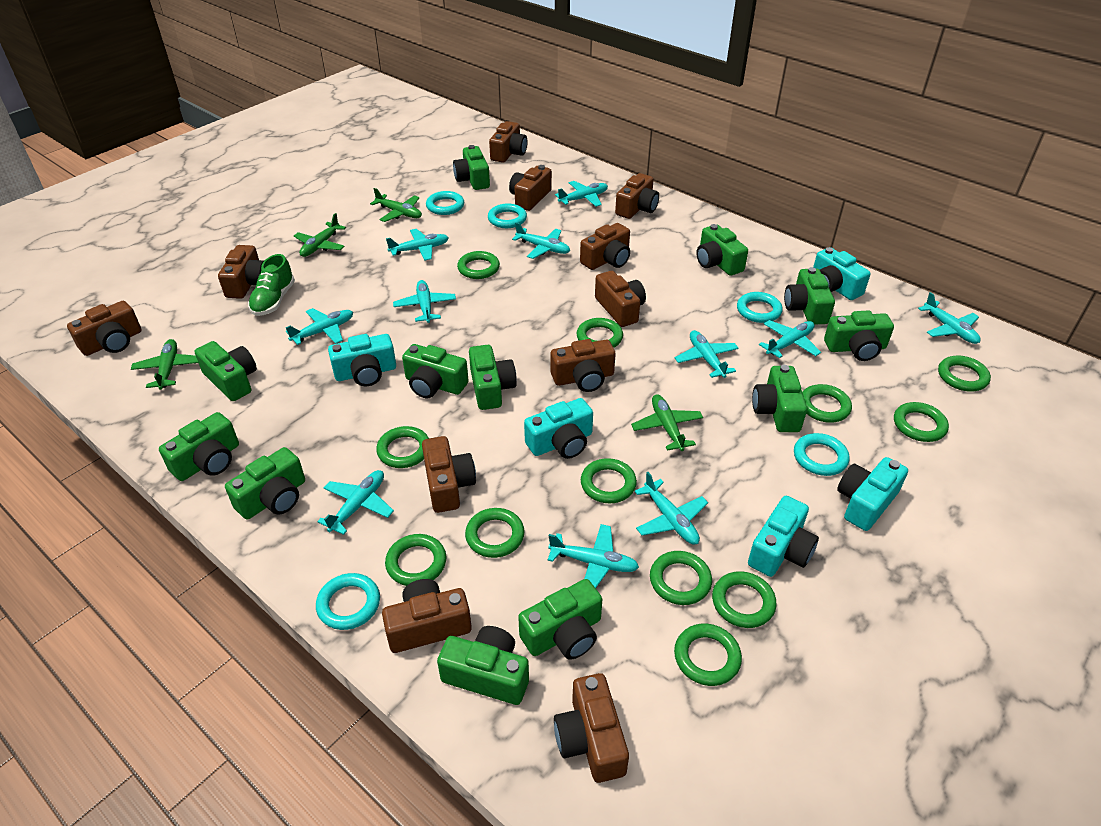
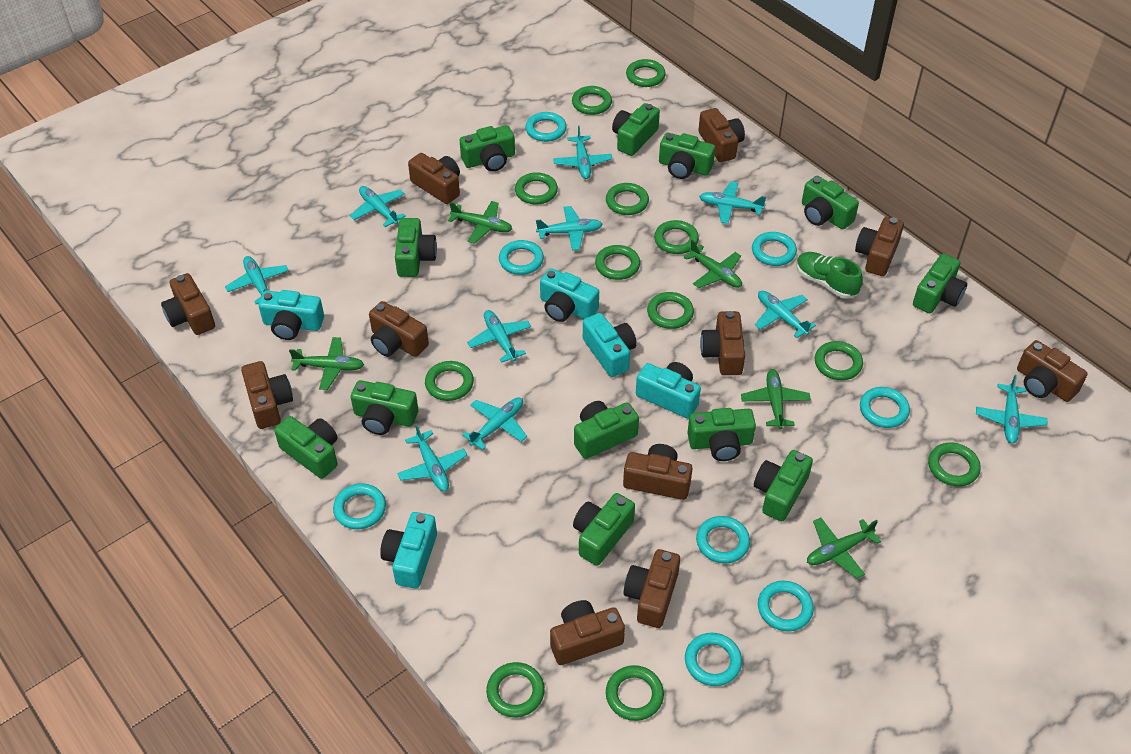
green plane: 4 -> 5
turquoise plane: 11 -> 10
turquoise ring: 5 -> 8

